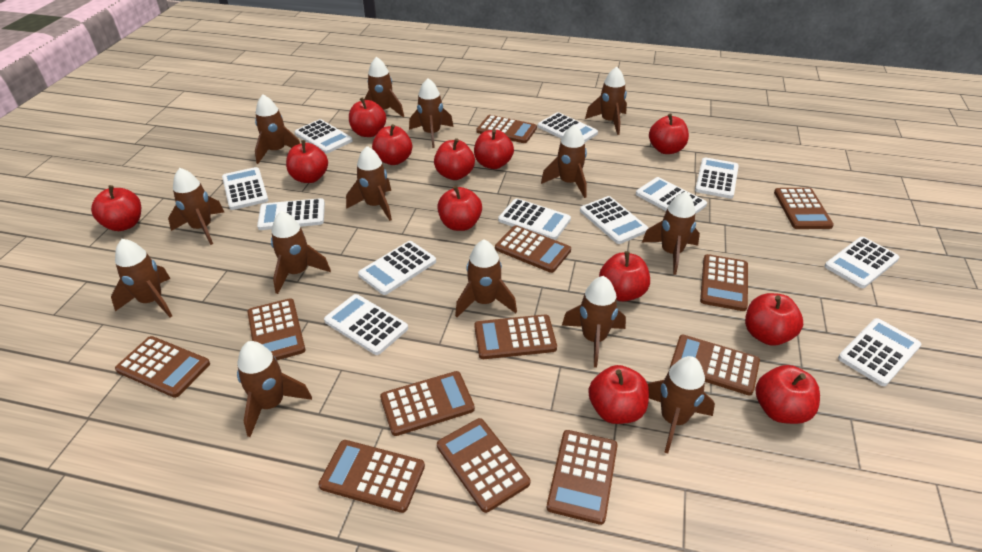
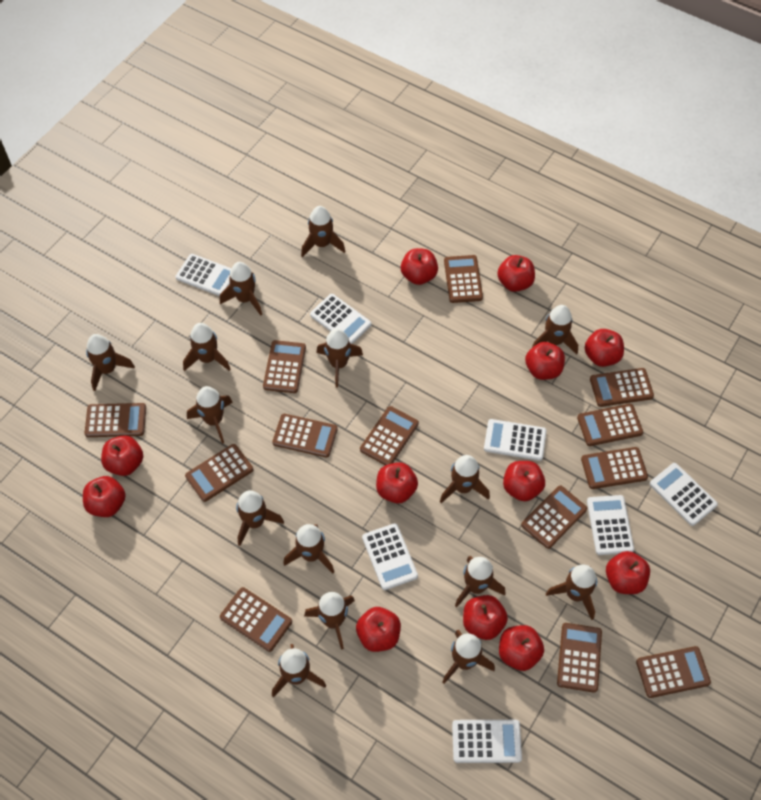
brown calculator: 12 -> 13
brown rocket: 14 -> 15
white calculator: 12 -> 7

